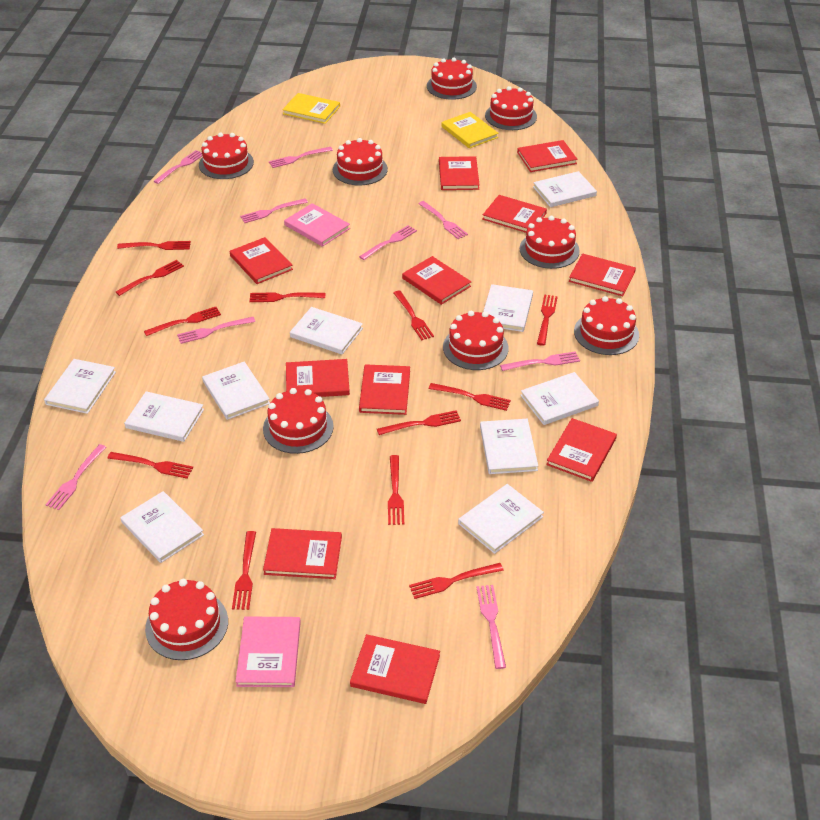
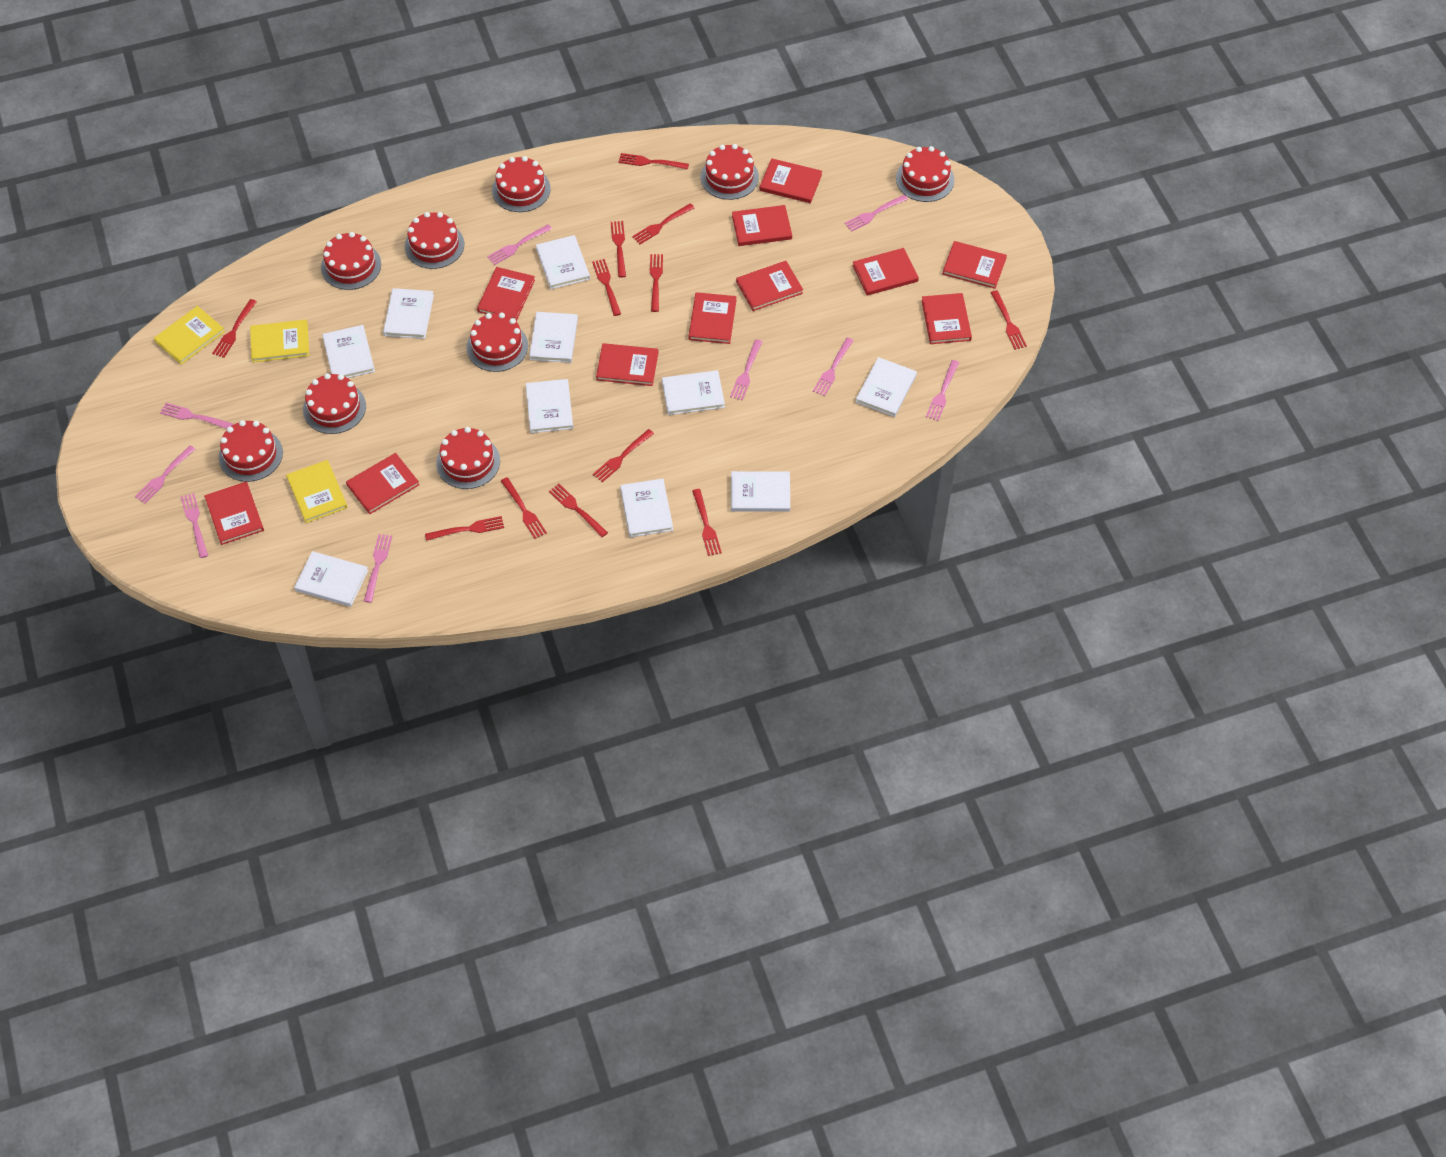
pink book: 2 -> 0
yellow book: 2 -> 3

